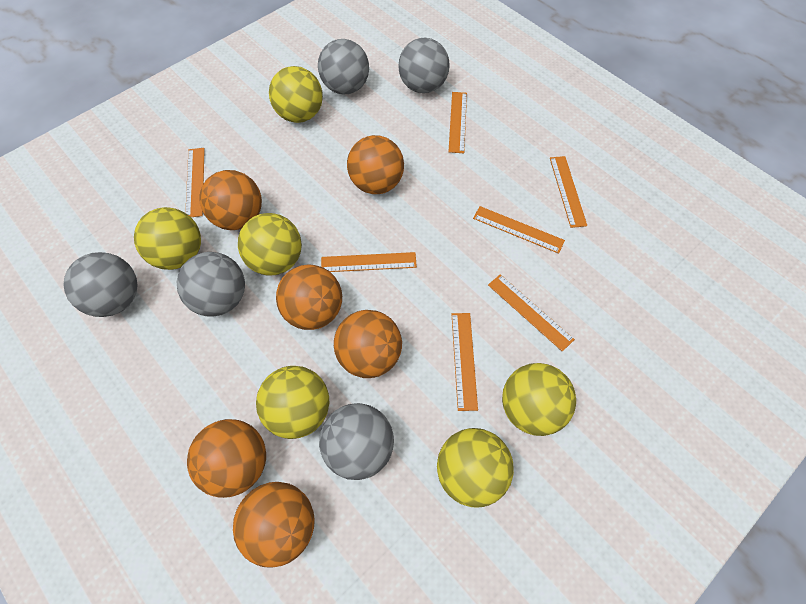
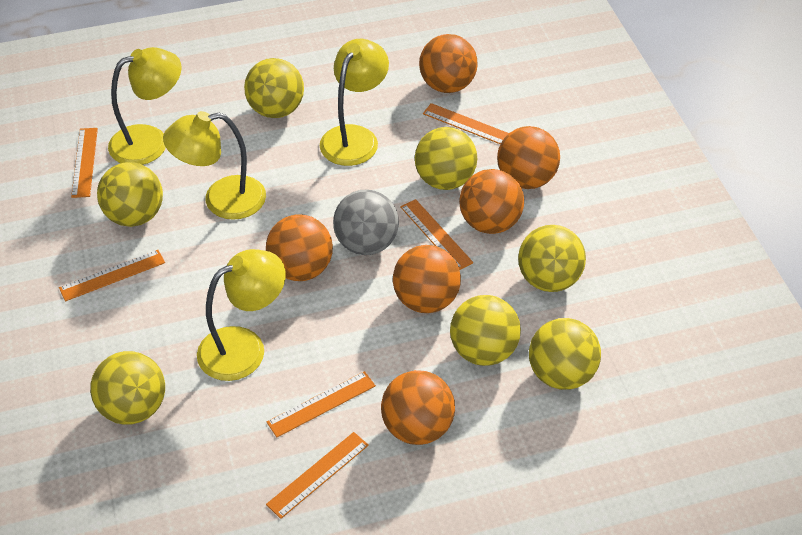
grey ball: 5 -> 1
orange ruler: 7 -> 6
yellow ball: 6 -> 7
yellow lamp: 0 -> 4

